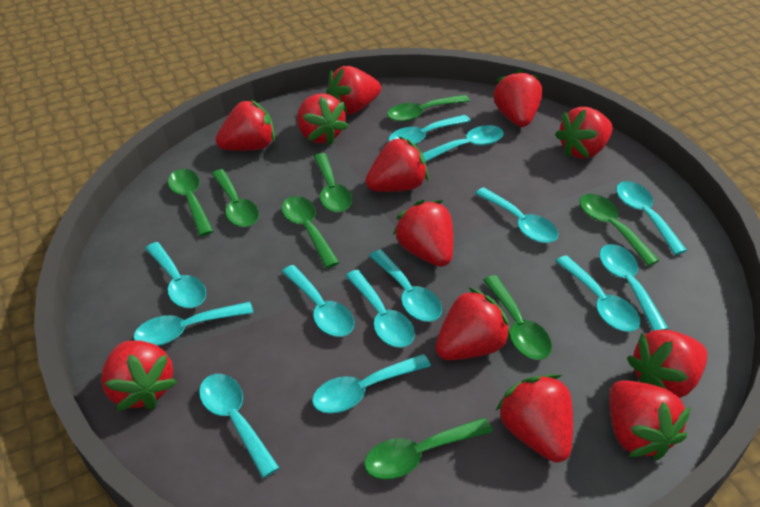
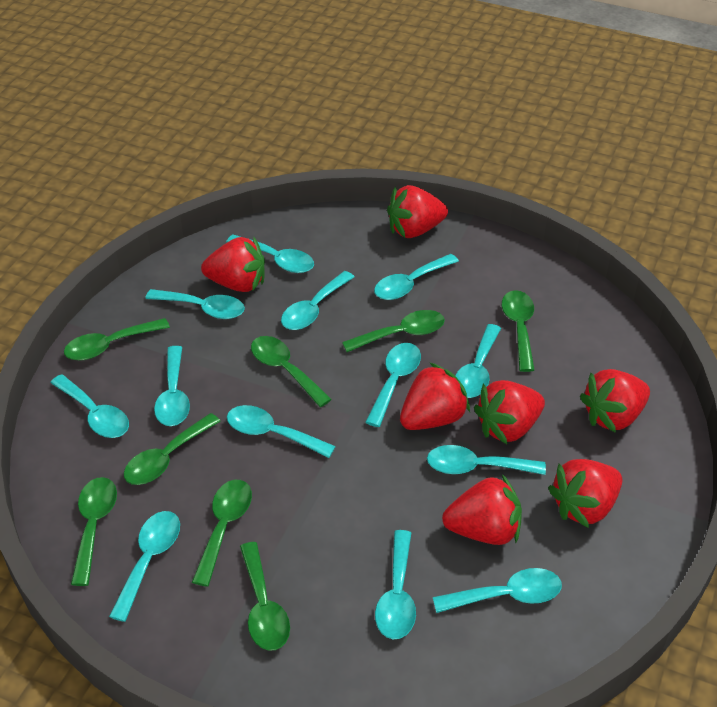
red strawberry: 12 -> 7

